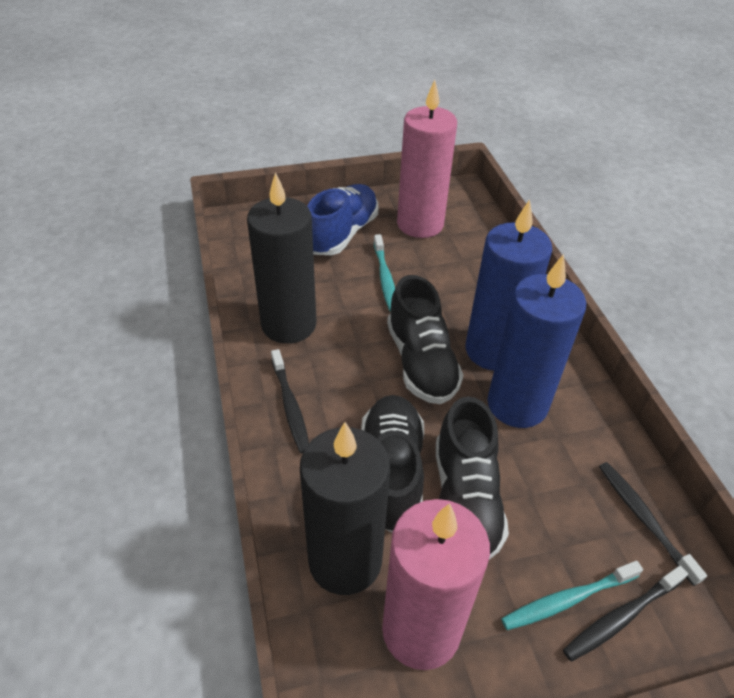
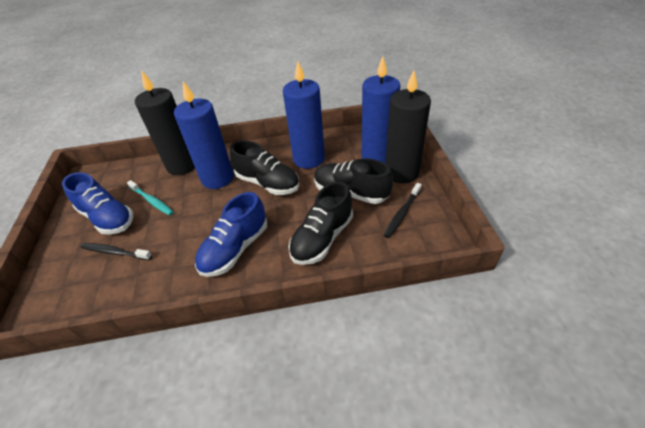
black toothbrush: 3 -> 2
blue candle: 2 -> 3
blue shoe: 1 -> 2
pink candle: 2 -> 0
turquoise toothbrush: 2 -> 1

